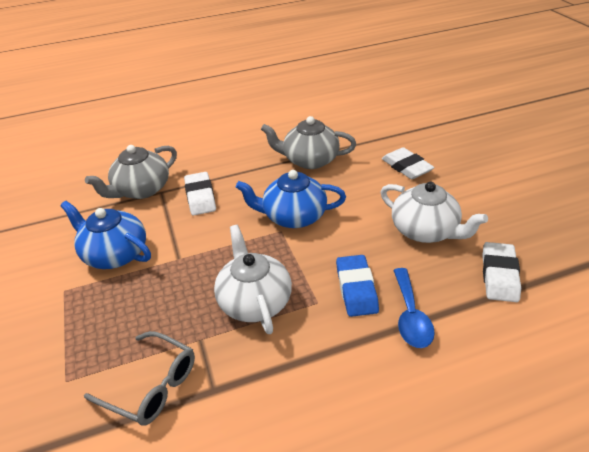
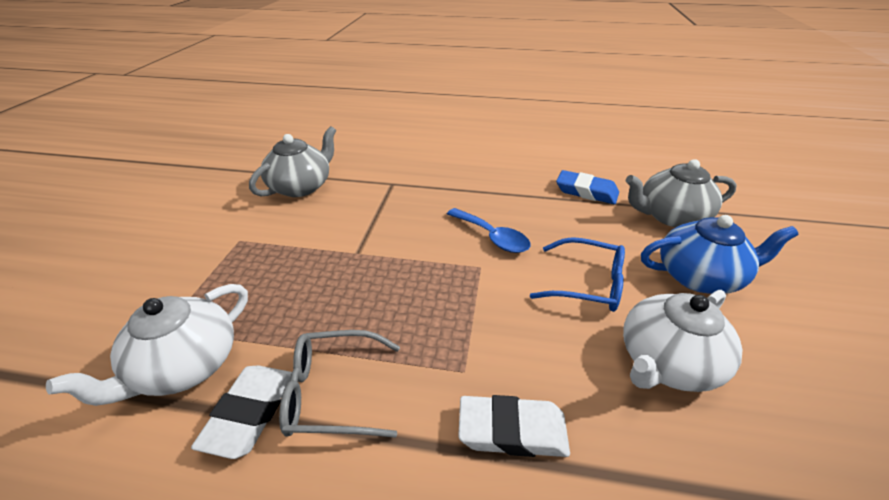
blue glasses: 0 -> 1
blue teapot: 2 -> 1
white eraser: 3 -> 2

